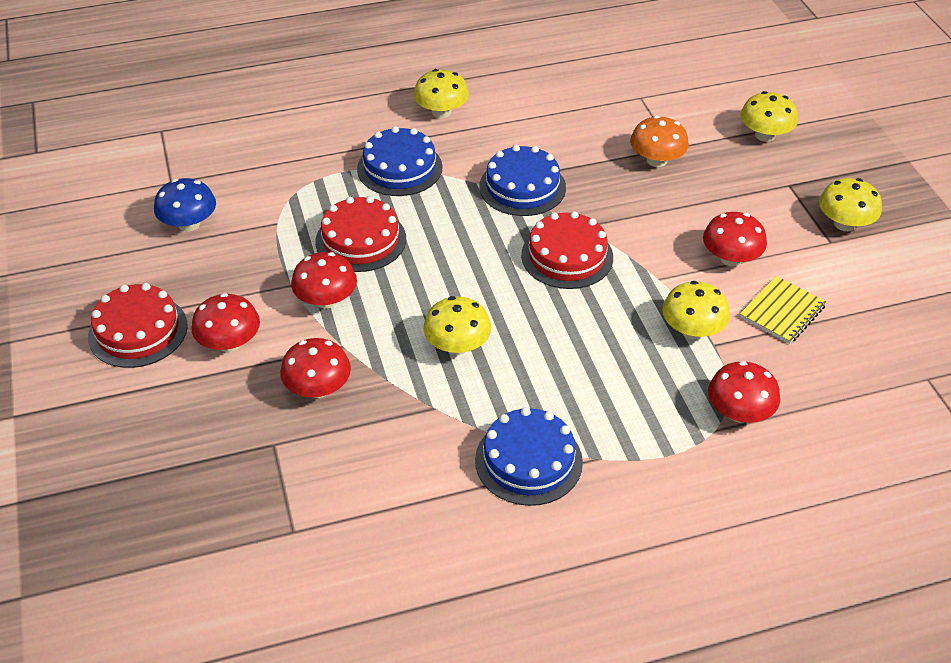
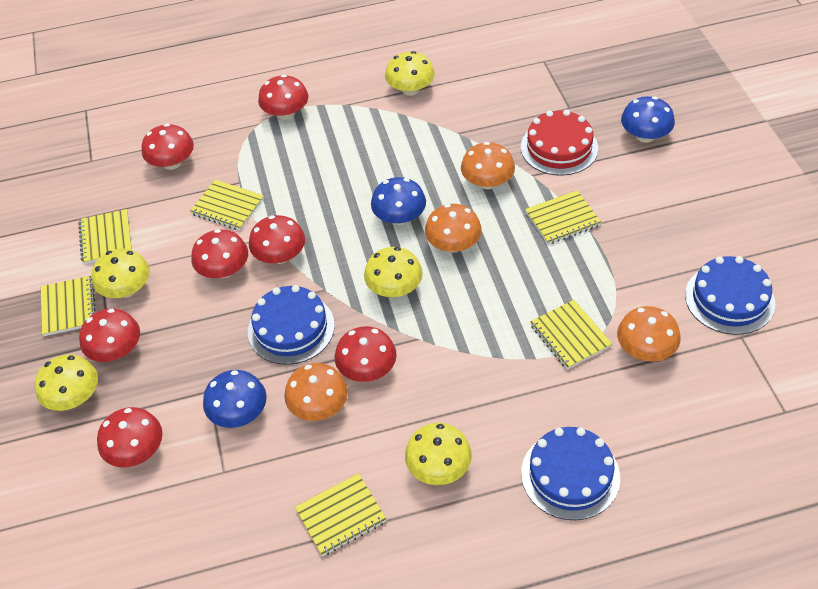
blue mushroom: 1 -> 3
orange mushroom: 1 -> 4
red cake: 3 -> 1
red mushroom: 5 -> 7
yellow notebook: 1 -> 6

